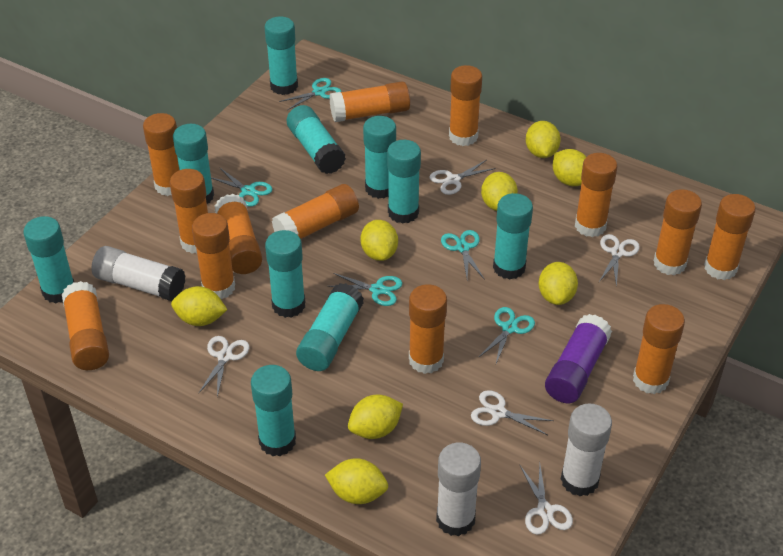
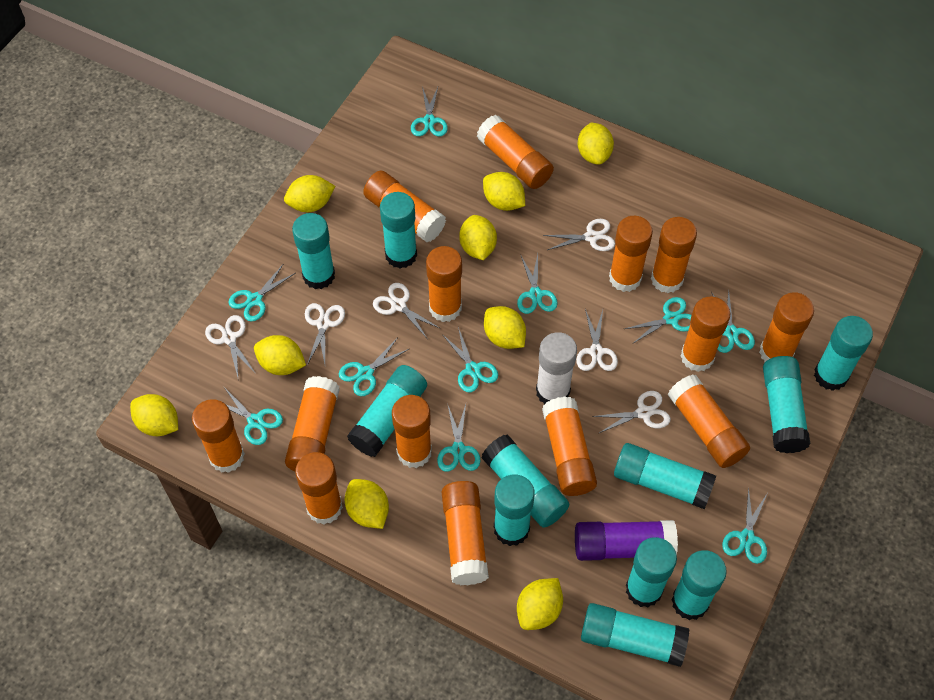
orange glue stick: 13 -> 14
turquoise glue stick: 10 -> 11
turquoise scissors: 5 -> 10
white glue stick: 3 -> 1
white scissors: 5 -> 6
yellow lemon: 8 -> 9

